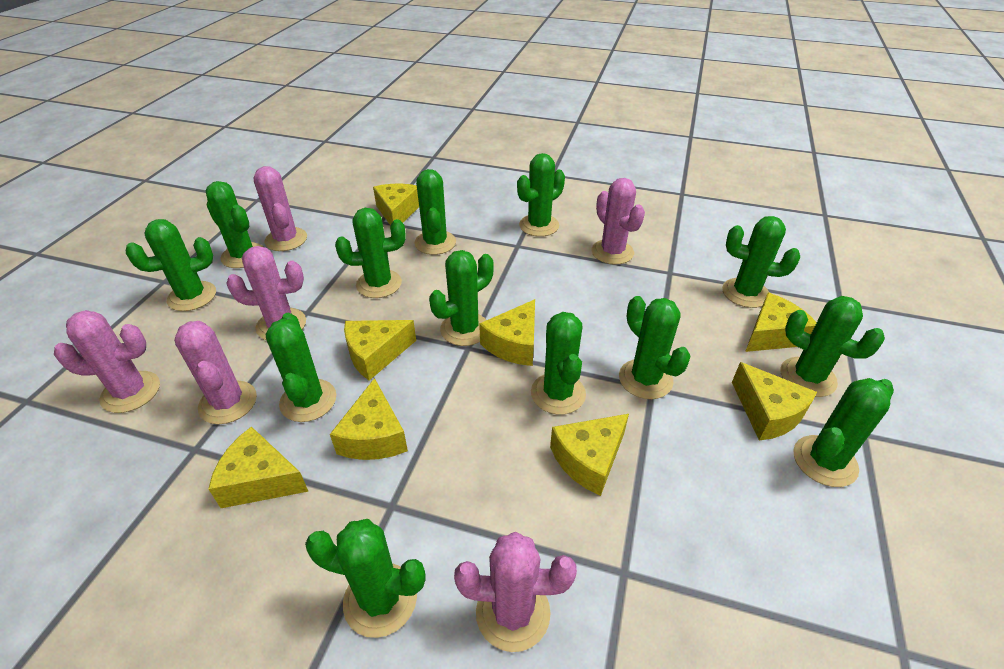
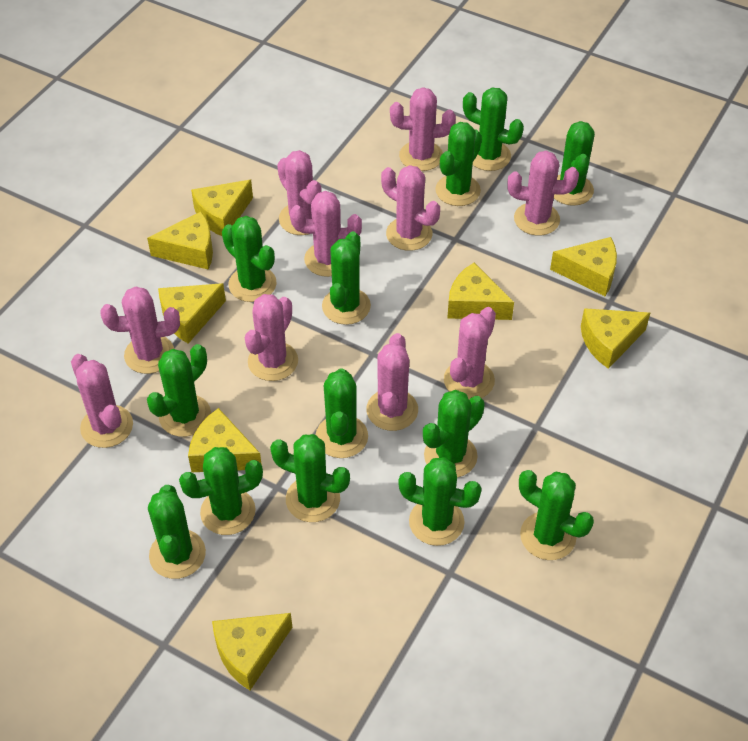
pink cactus: 6 -> 10

